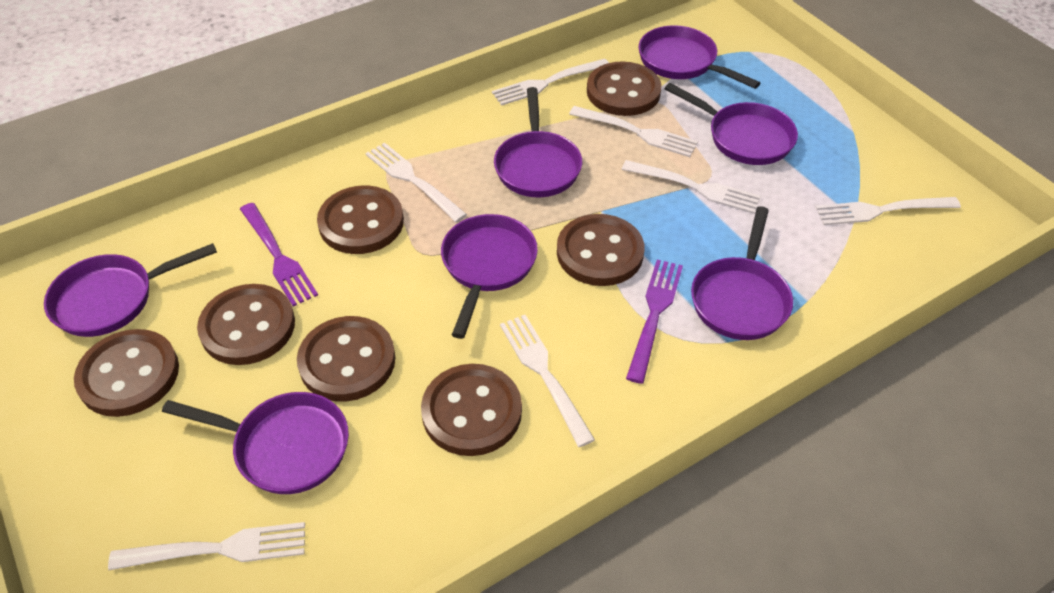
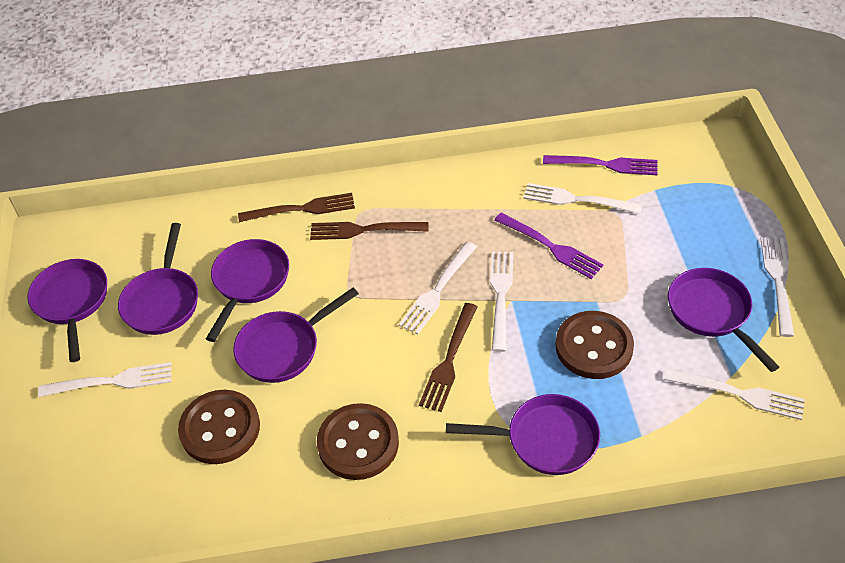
brown button: 7 -> 3
brown fork: 0 -> 3
purple pan: 7 -> 6
white fork: 7 -> 6

